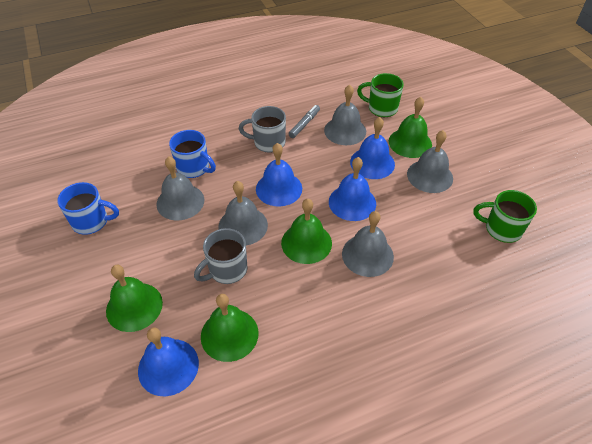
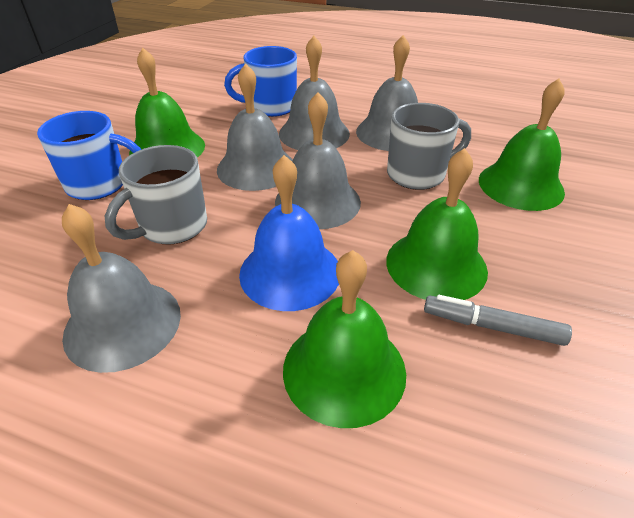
blue bell: 4 -> 1
green mug: 2 -> 0

